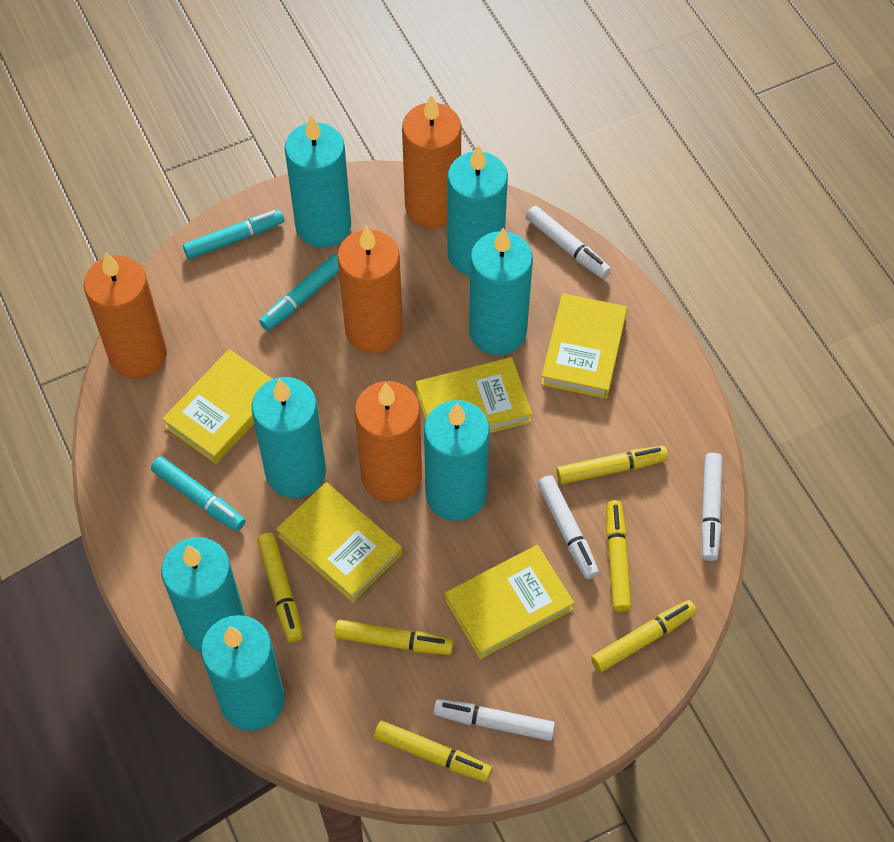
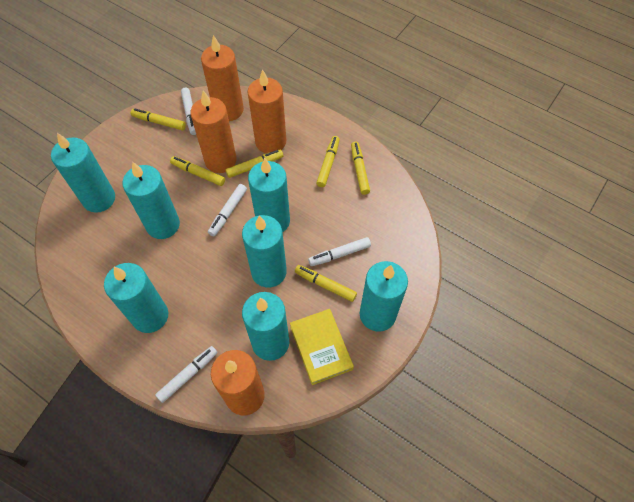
turquoise marker: 3 -> 0
yellow book: 5 -> 1

